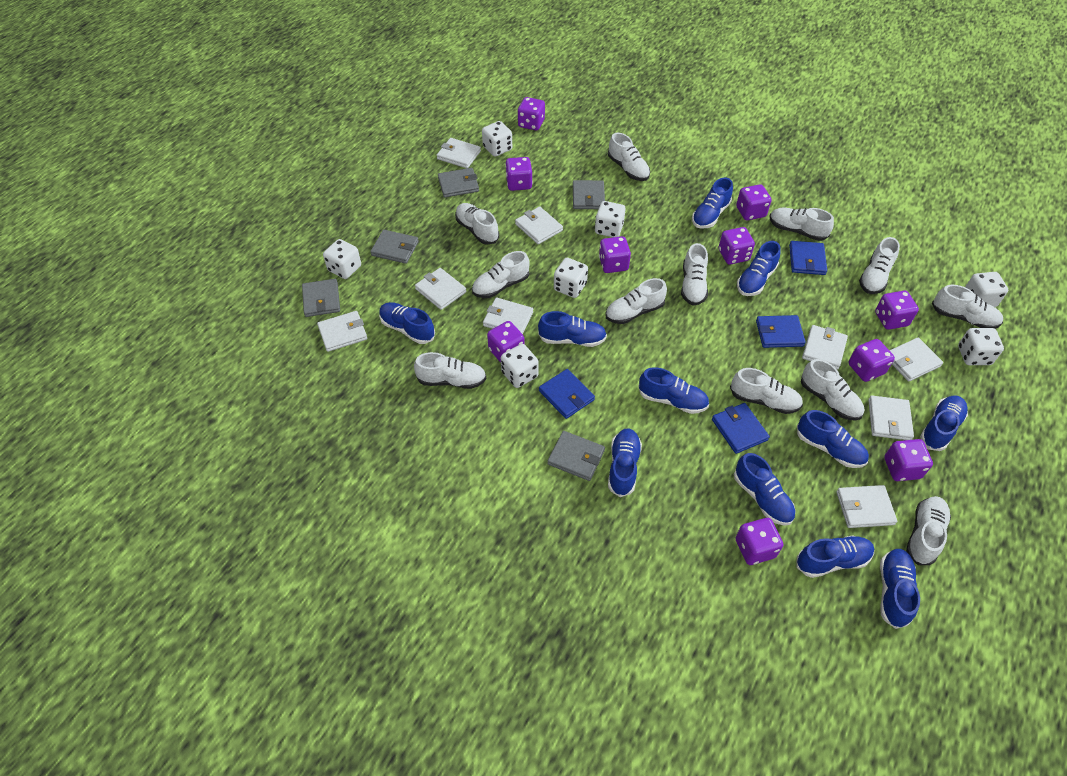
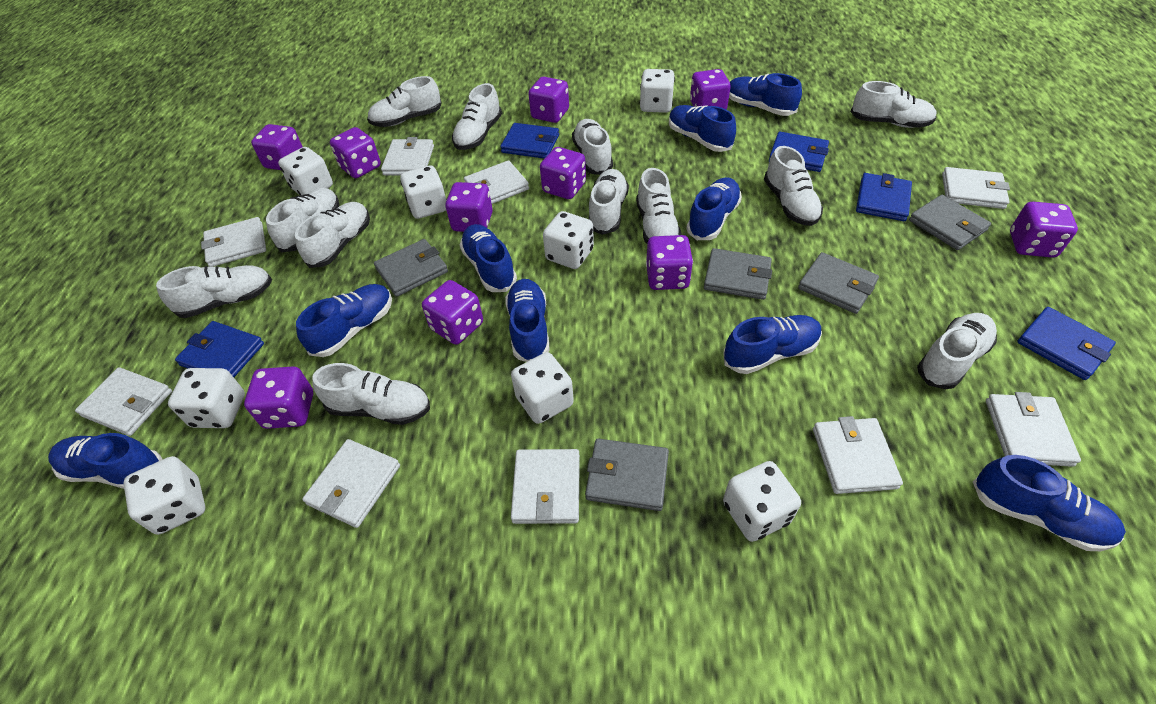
blue shoe: 11 -> 9
blue wallet: 4 -> 5
white dice: 7 -> 8

